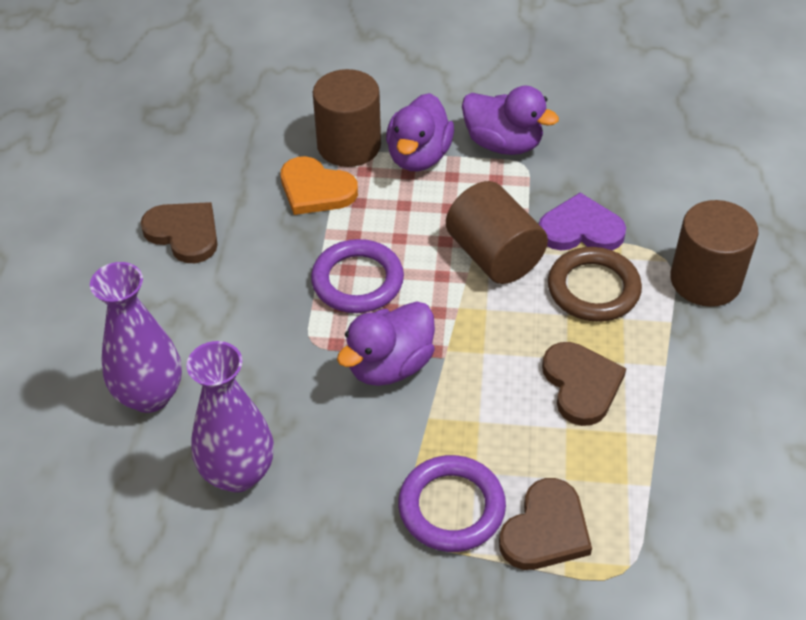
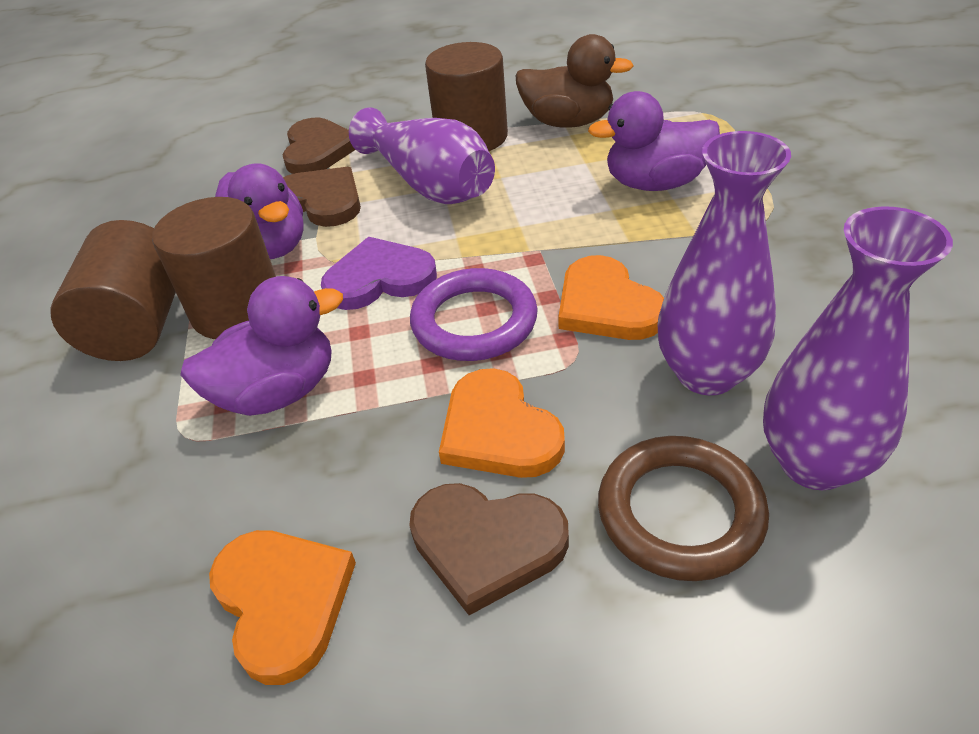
brown duck: 0 -> 1
orange heart: 1 -> 3
purple ring: 2 -> 1
purple vase: 2 -> 3

